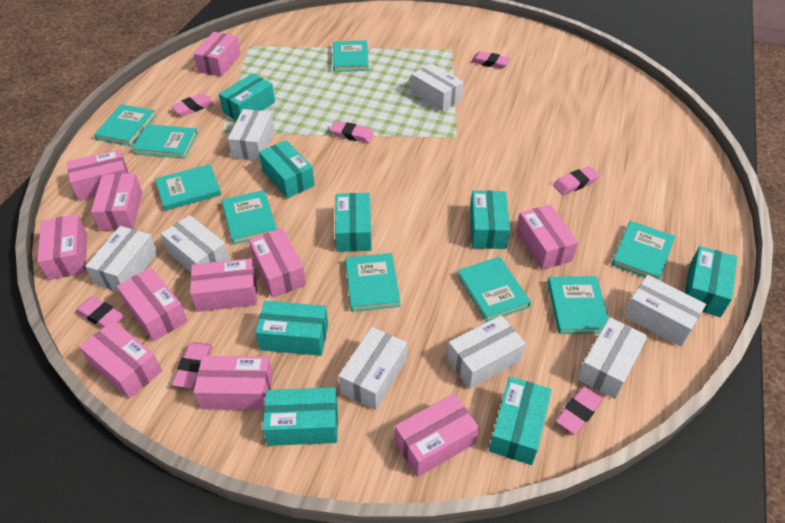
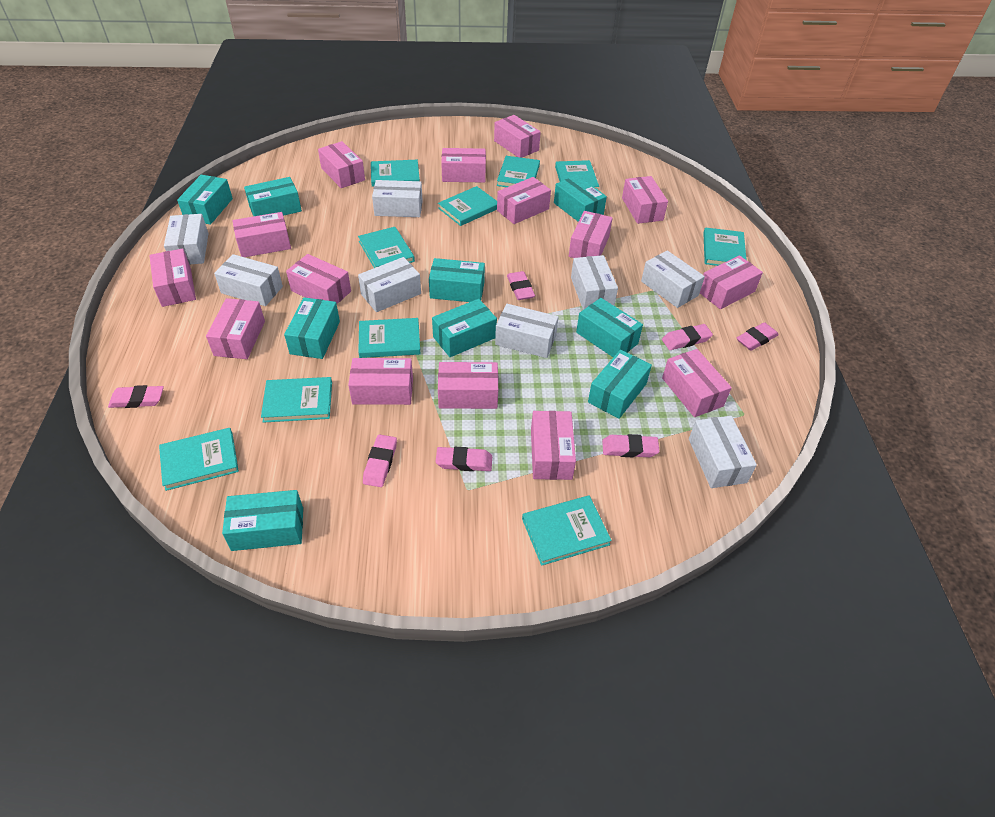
pink box: 11 -> 15
turquoise book: 9 -> 10
turquoise box: 8 -> 9

